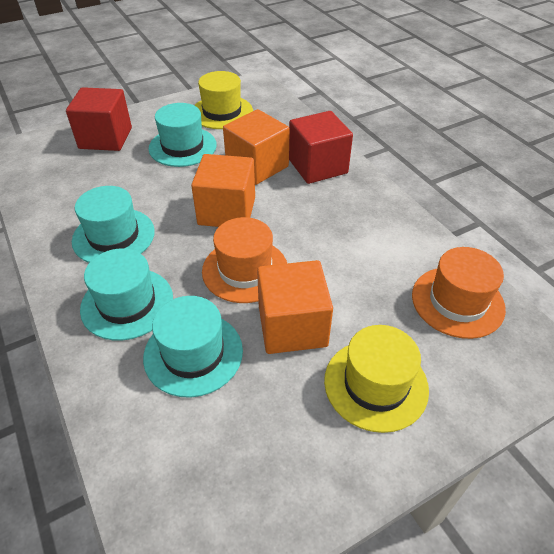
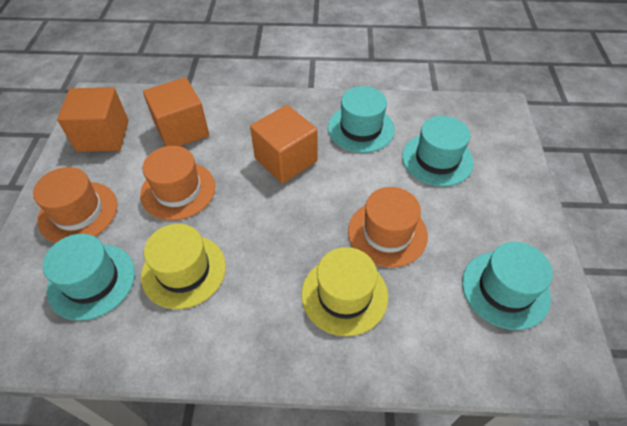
orange hat: 2 -> 3
red cube: 2 -> 0

